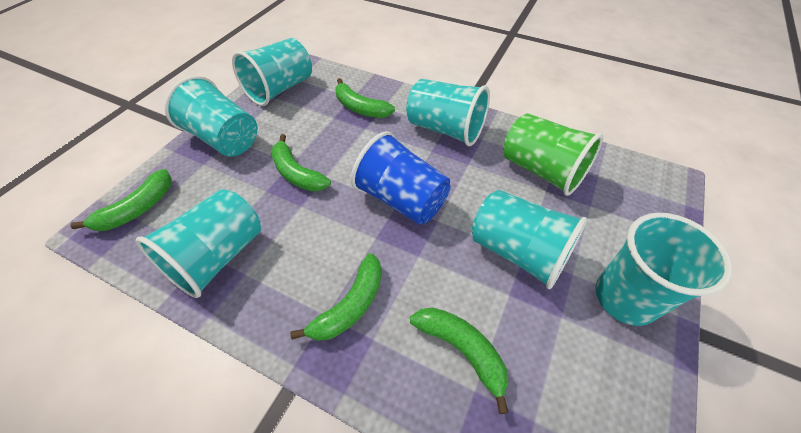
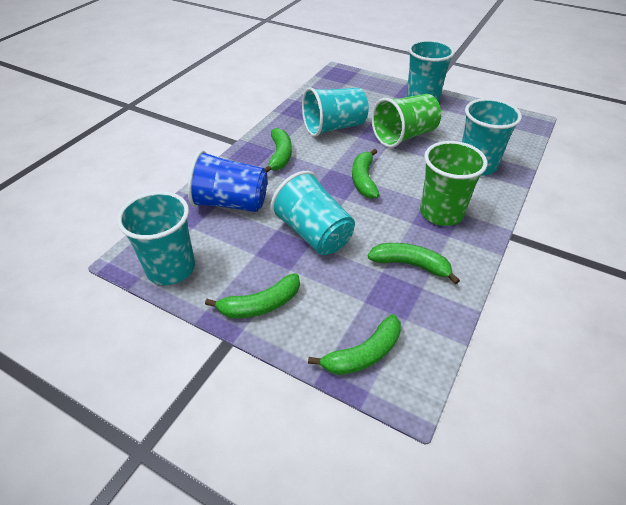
green cup: 1 -> 2
turquoise cup: 6 -> 5

